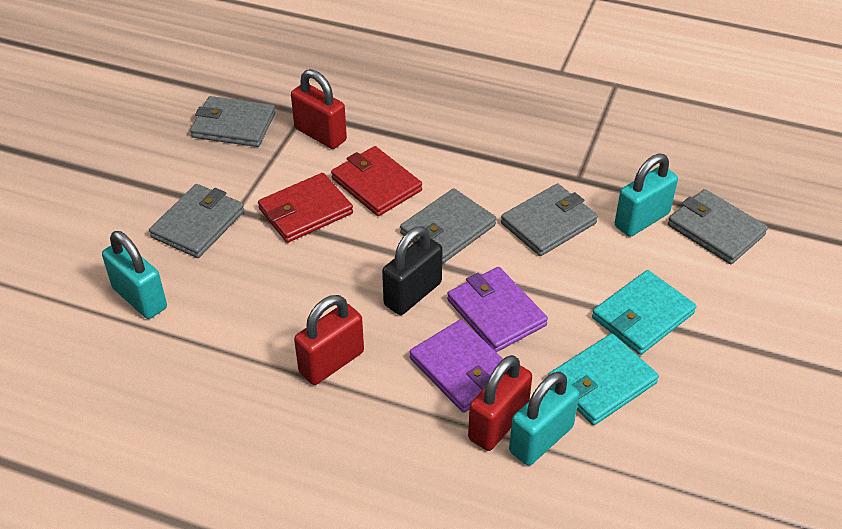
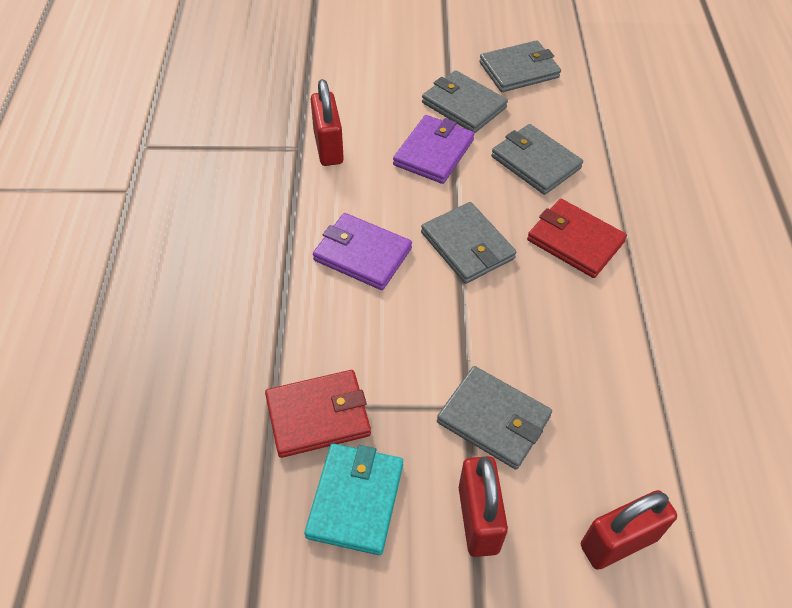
black padlock: 1 -> 0
turquoise padlock: 3 -> 0
turquoise wallet: 2 -> 1

